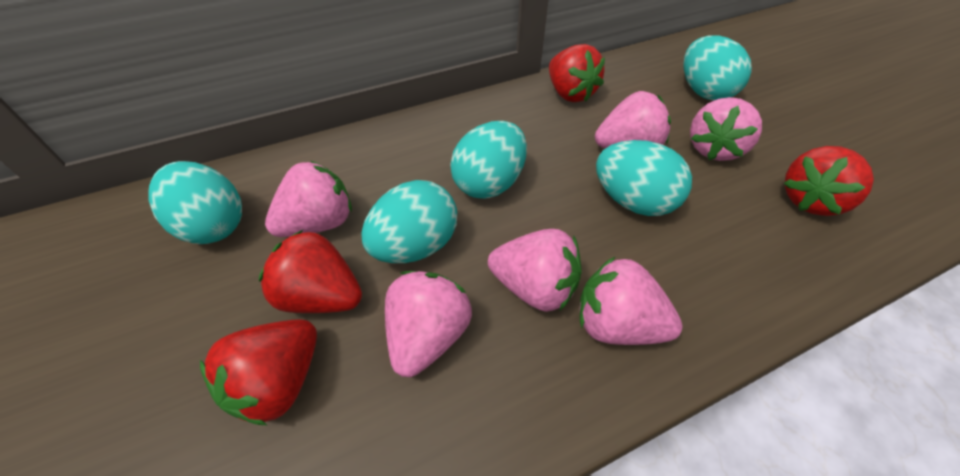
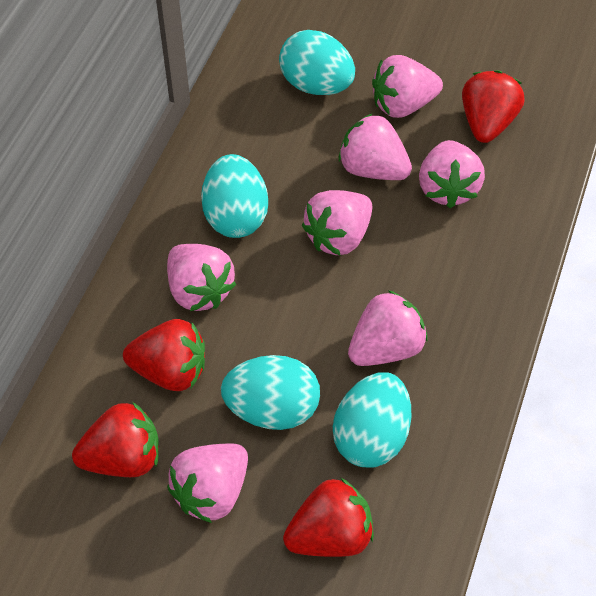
pink strawberry: 6 -> 7
turquoise egg: 5 -> 4

